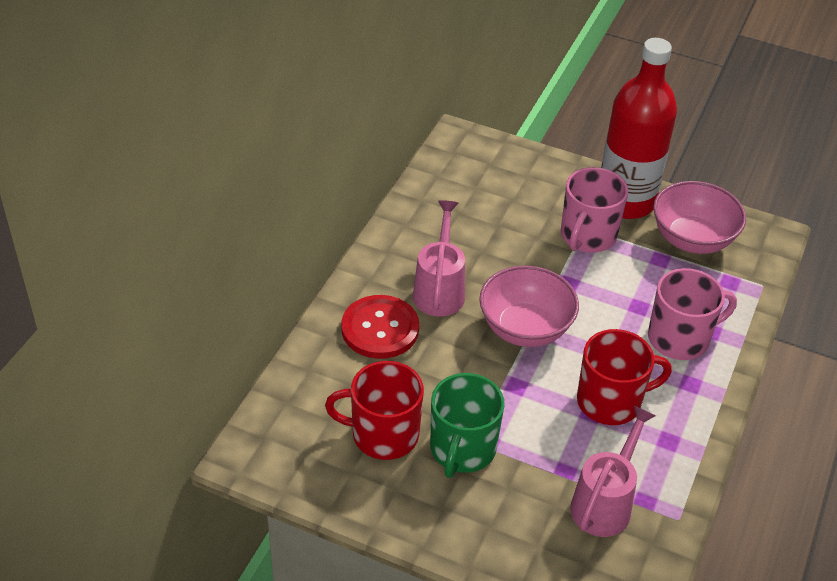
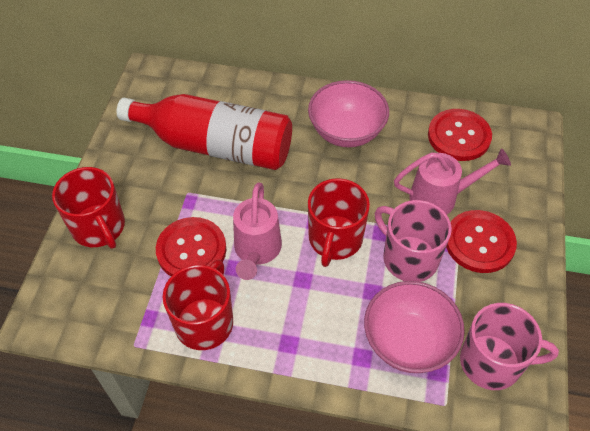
green mug: 1 -> 0
red button: 1 -> 3
red mug: 2 -> 3

